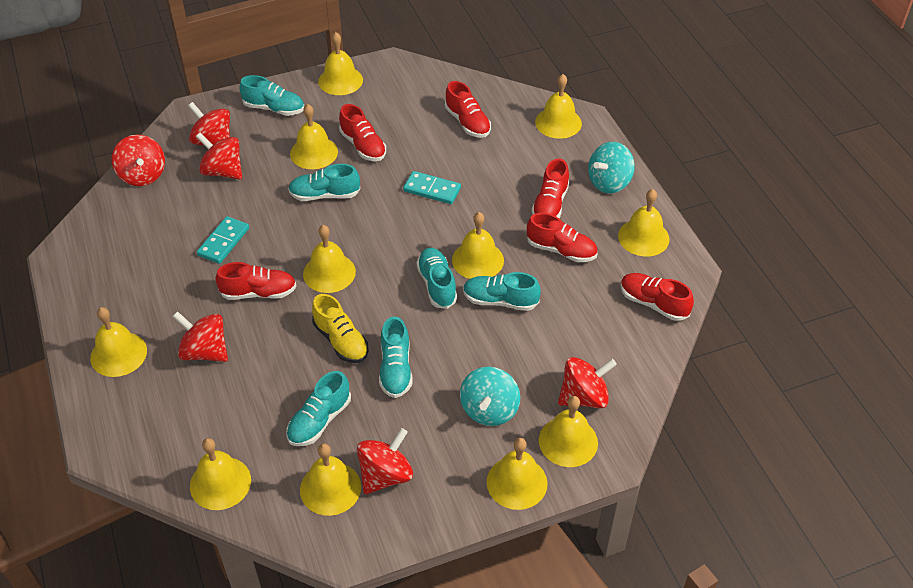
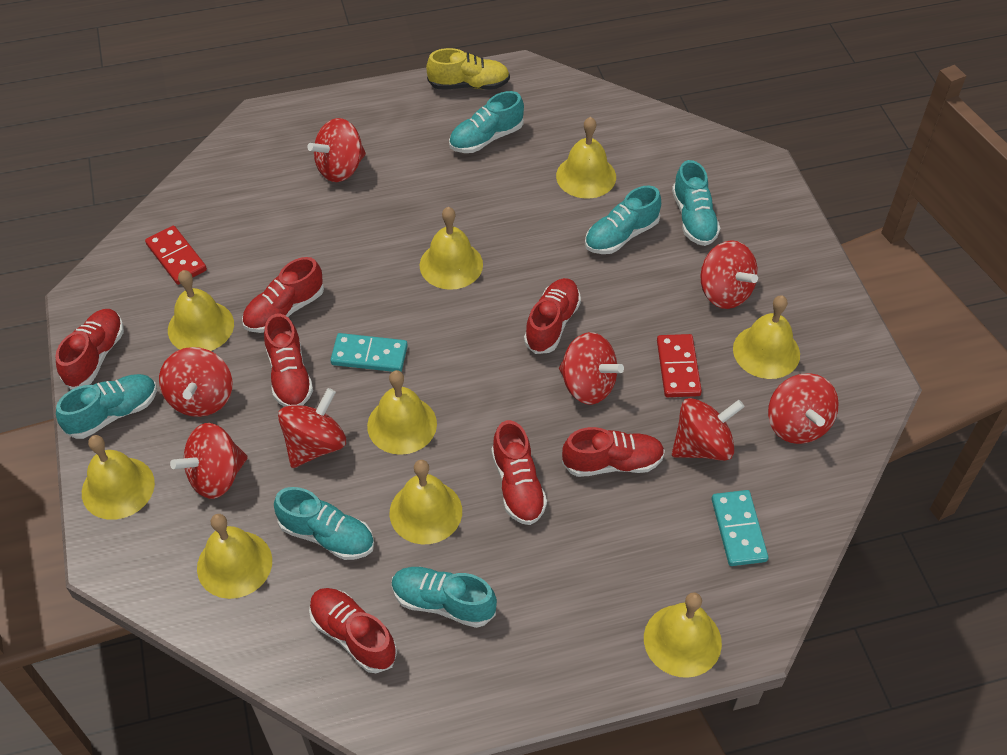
red domino: 0 -> 2
red shoe: 6 -> 7
red spinning top: 6 -> 8
turquoise spinning top: 2 -> 0
yellow bell: 11 -> 9

